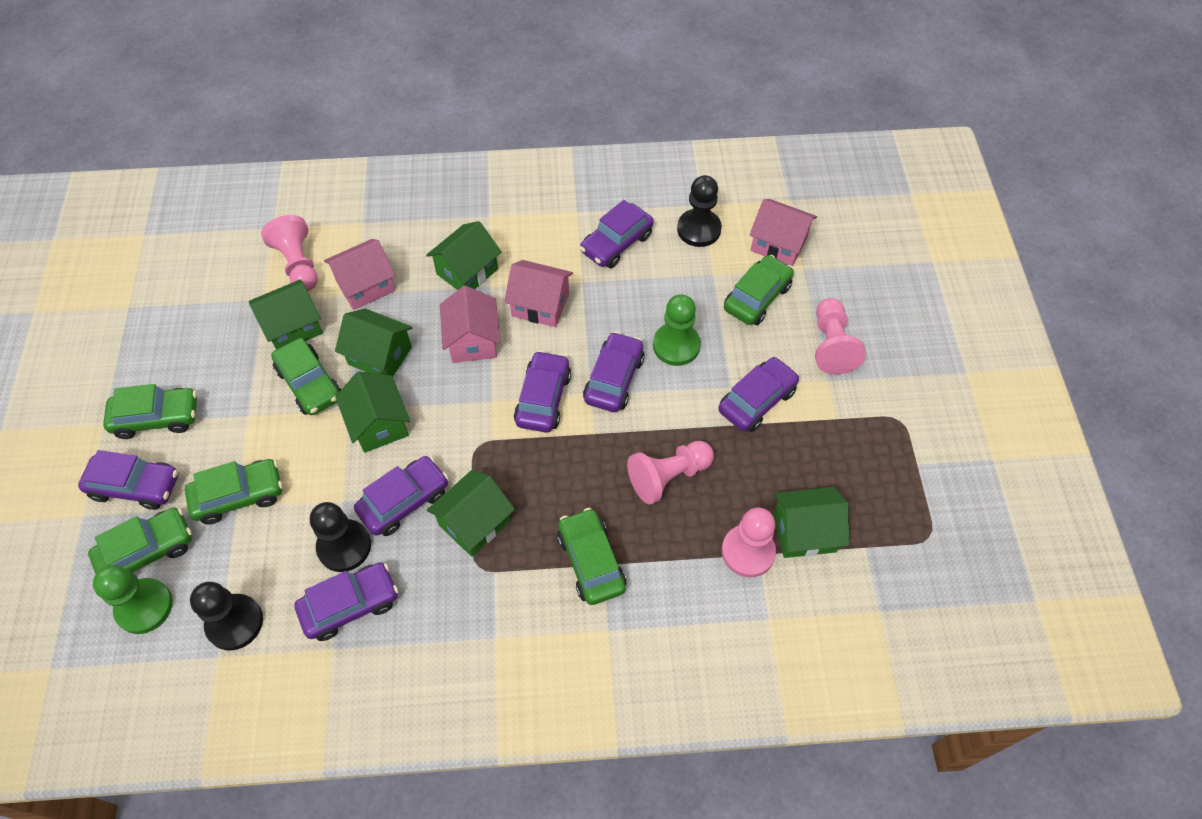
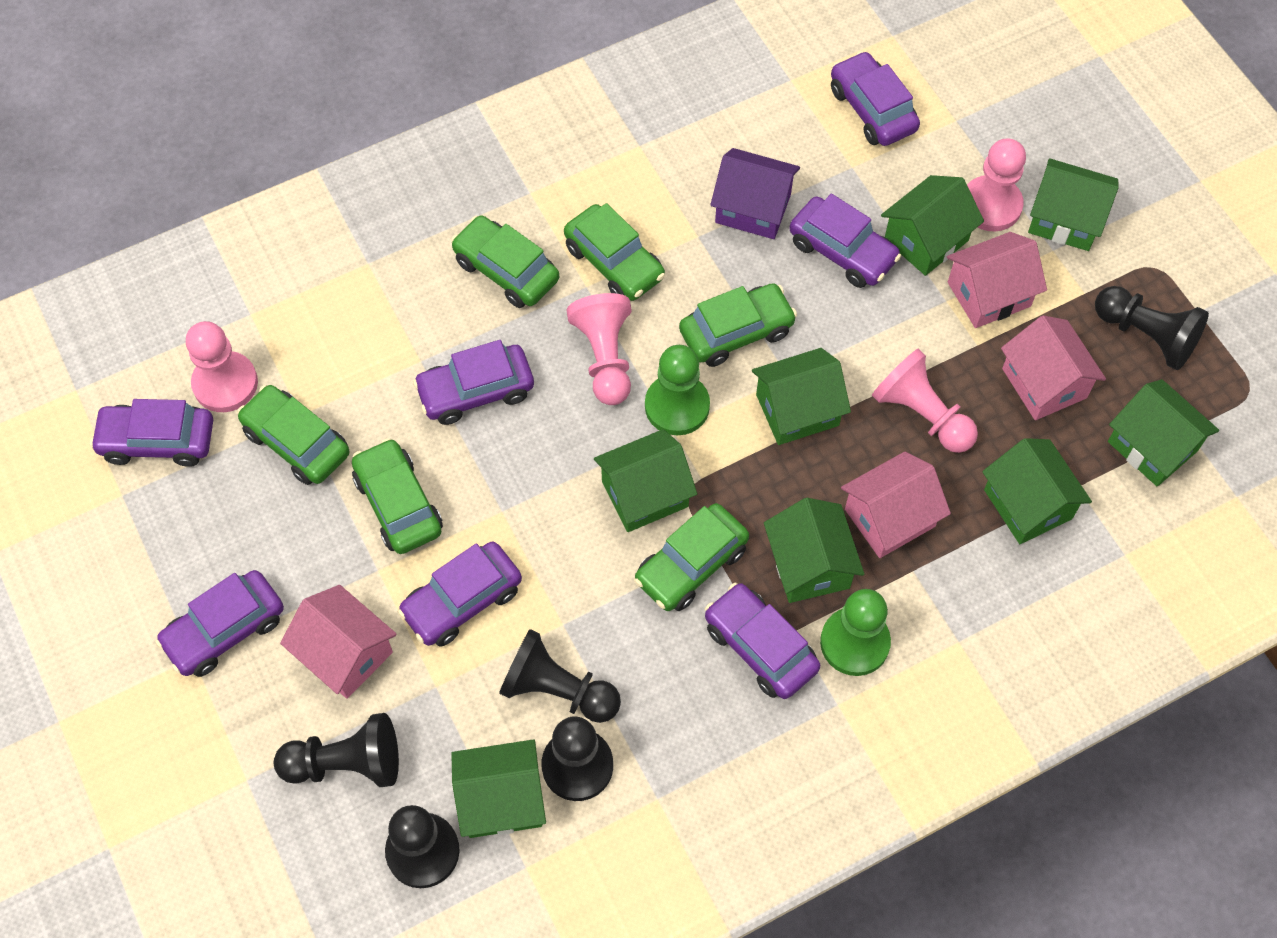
black pawn: 3 -> 5
green house: 6 -> 8
purple house: 0 -> 1

